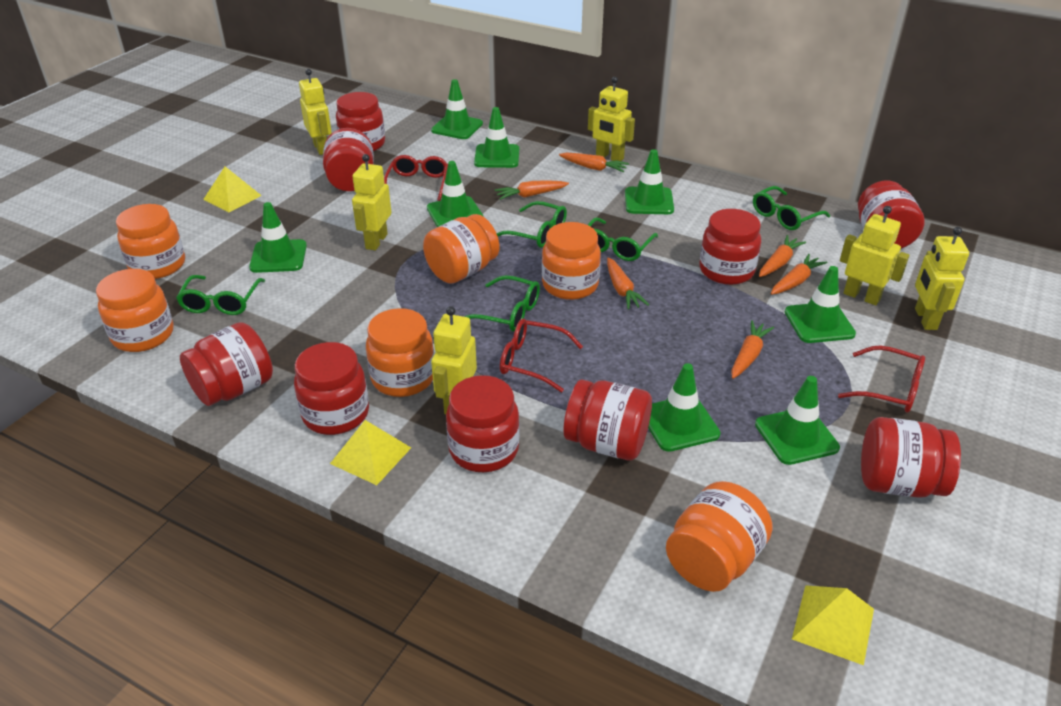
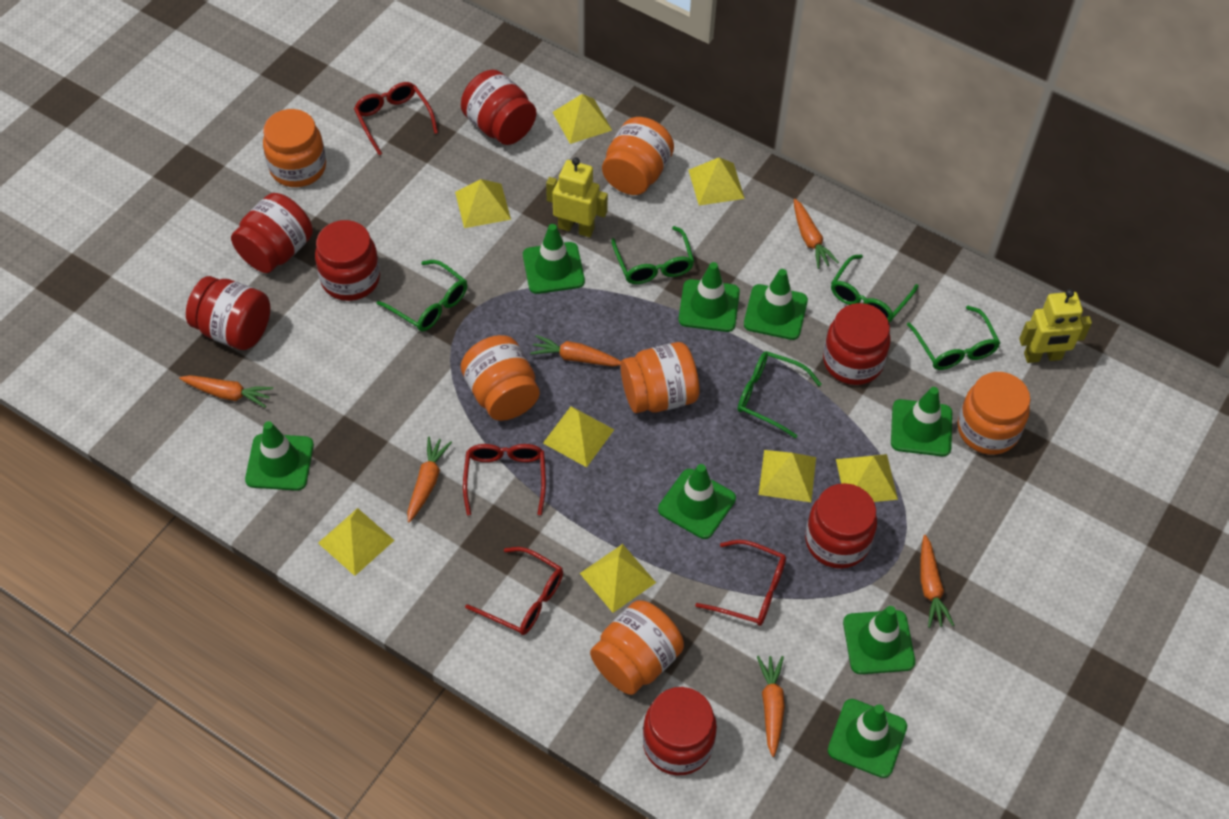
red glasses: 3 -> 4
red jar: 9 -> 7
yellow pyramid: 3 -> 8
yellow robot: 6 -> 2

